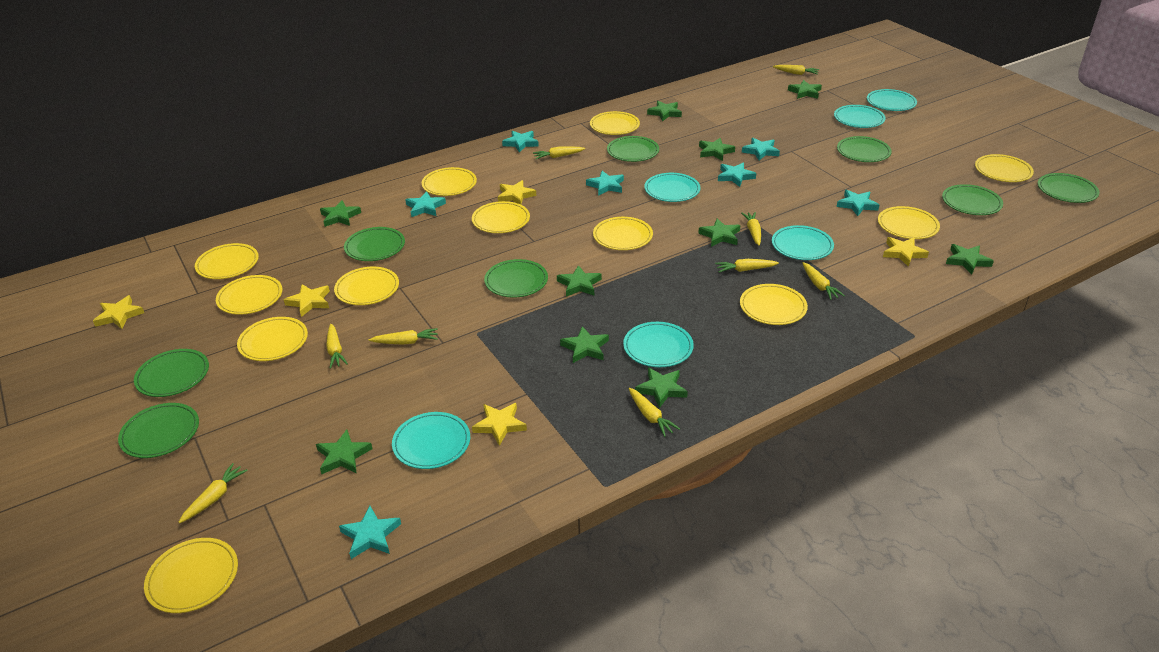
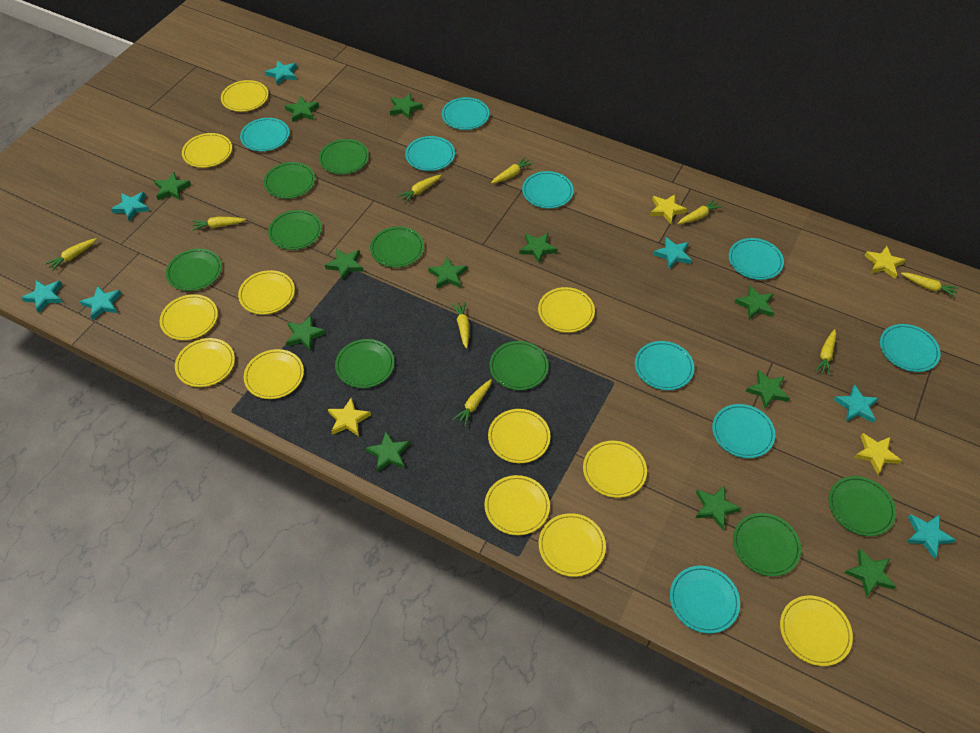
green plate: 8 -> 9
green star: 10 -> 12
turquoise plate: 6 -> 9
yellow star: 5 -> 4

